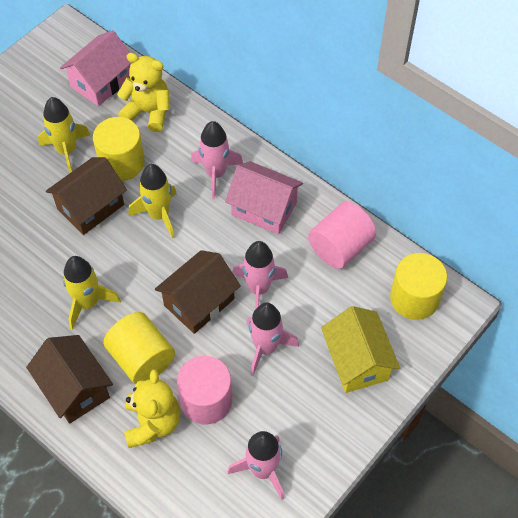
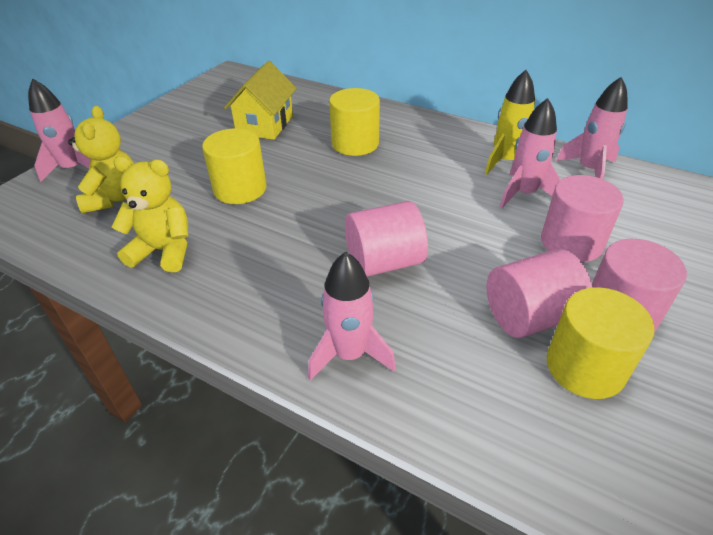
brown house: 3 -> 0
pink cylinder: 2 -> 4
pink house: 2 -> 0
yellow rocket: 3 -> 1

